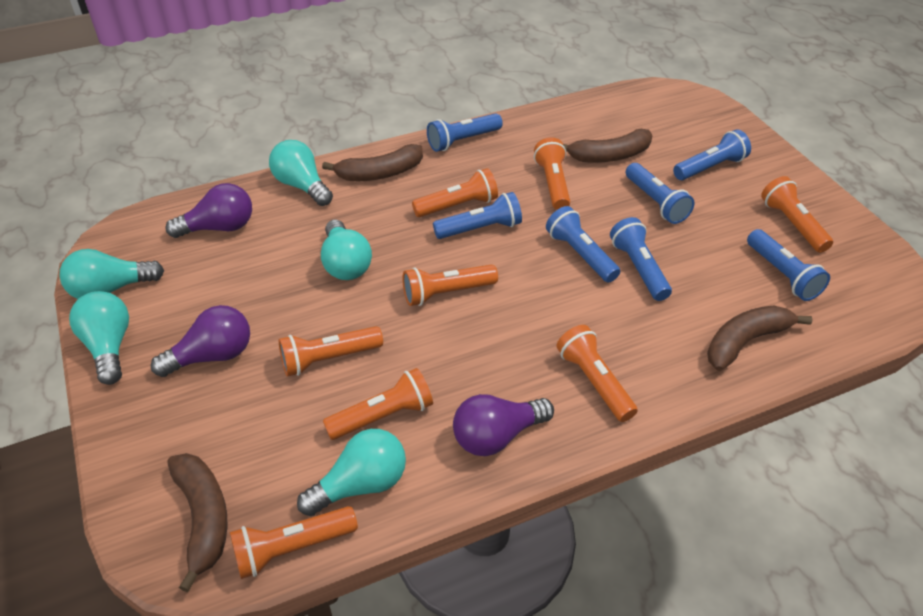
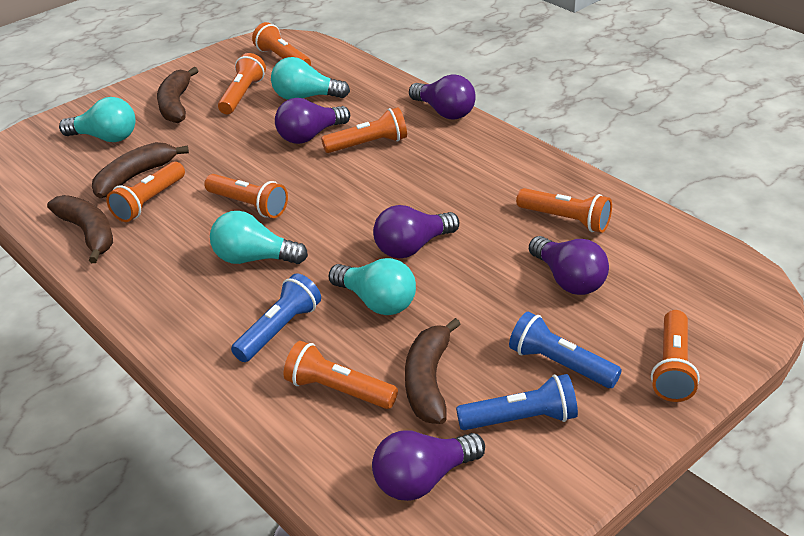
blue flashlight: 7 -> 3
purple light bulb: 3 -> 5
turquoise light bulb: 5 -> 4

